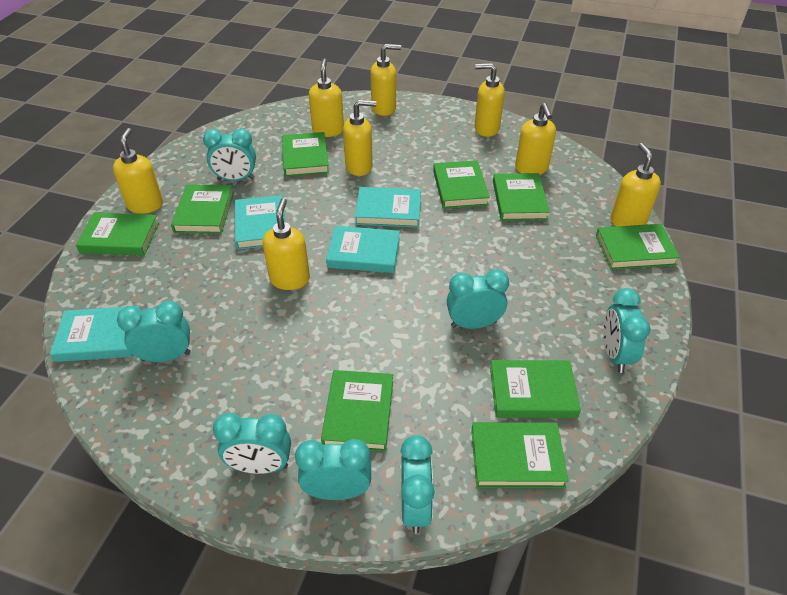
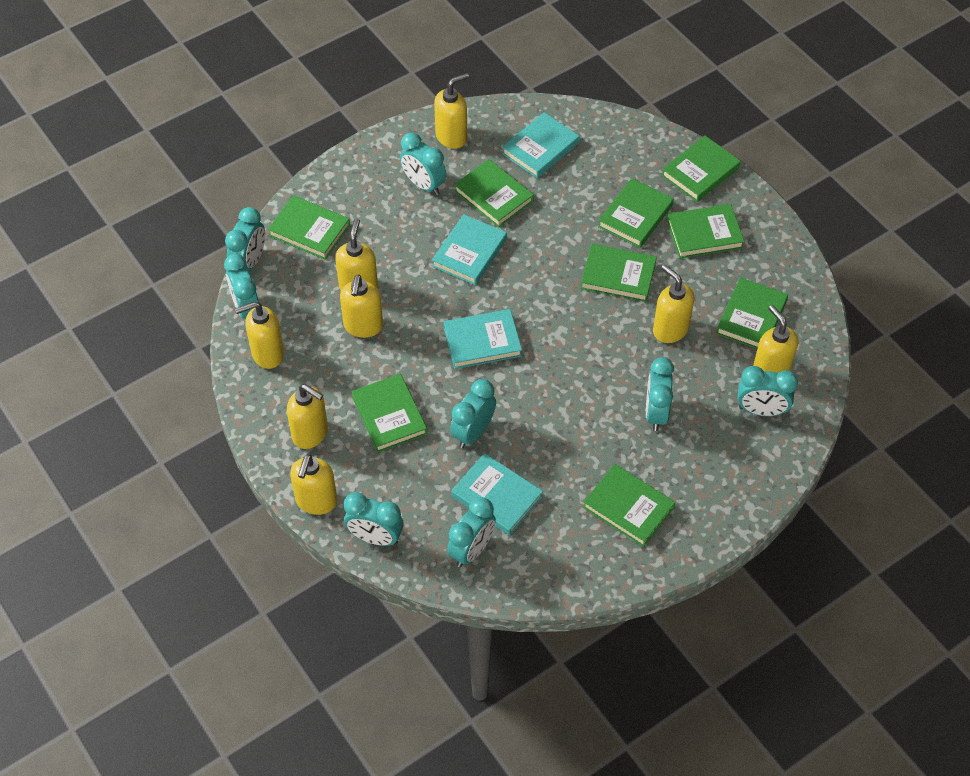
turquoise clock: 7 -> 8

